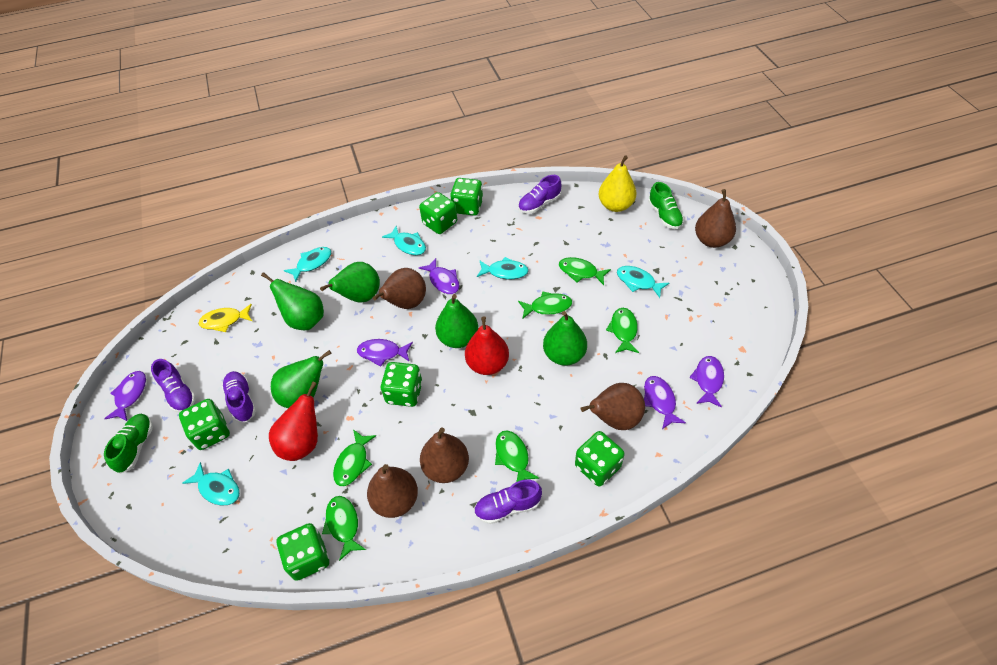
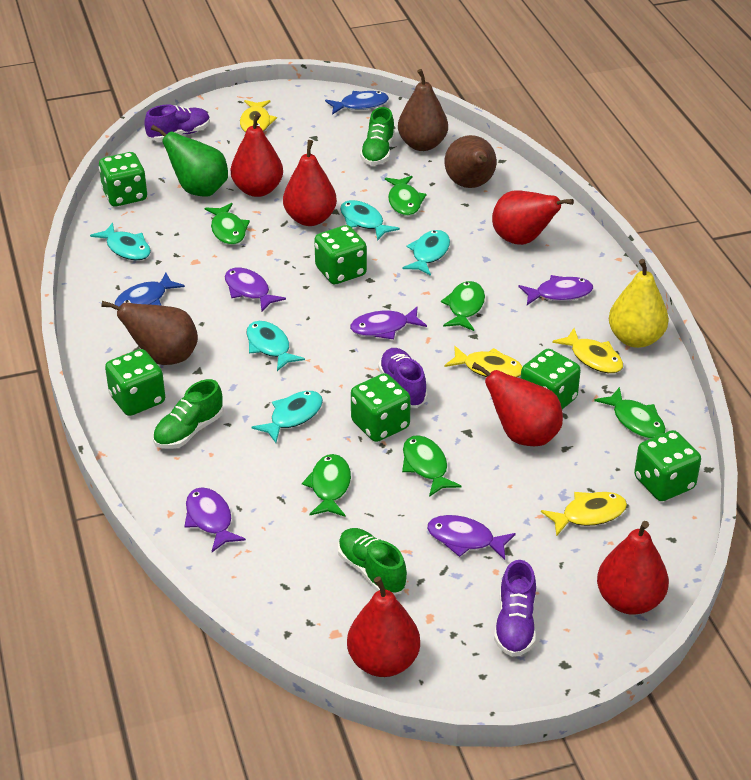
blue fish: 0 -> 2
brown pear: 5 -> 3
green pear: 5 -> 1
green shoe: 2 -> 3
purple shoe: 4 -> 3
red pear: 2 -> 6
yellow fish: 1 -> 4

